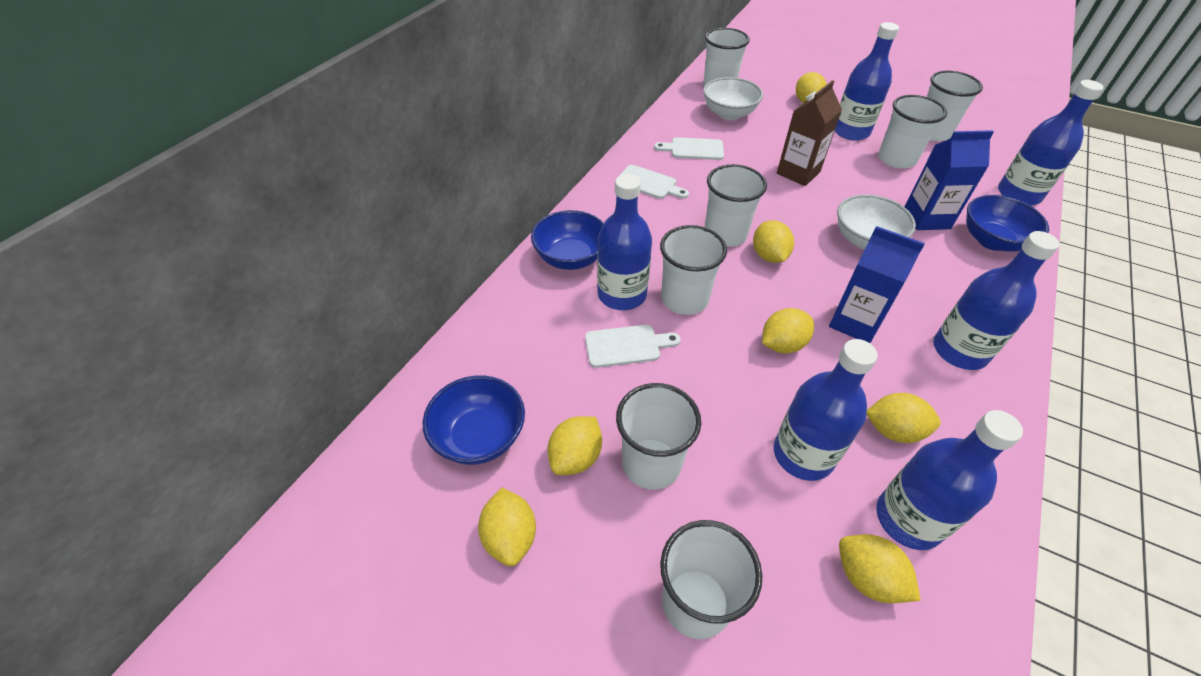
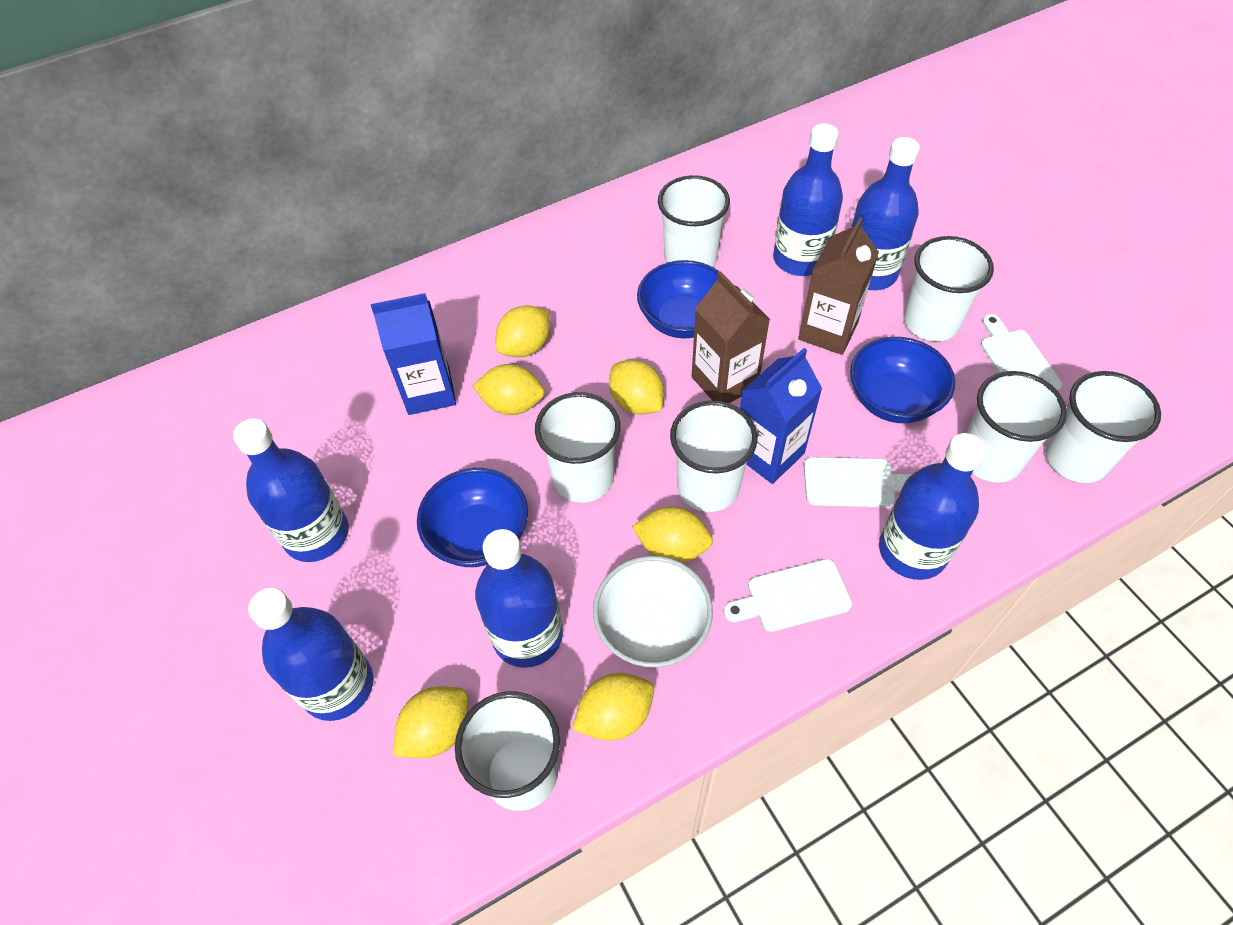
brown carton: 1 -> 2
white bowl: 2 -> 1
yellow lemon: 7 -> 6

